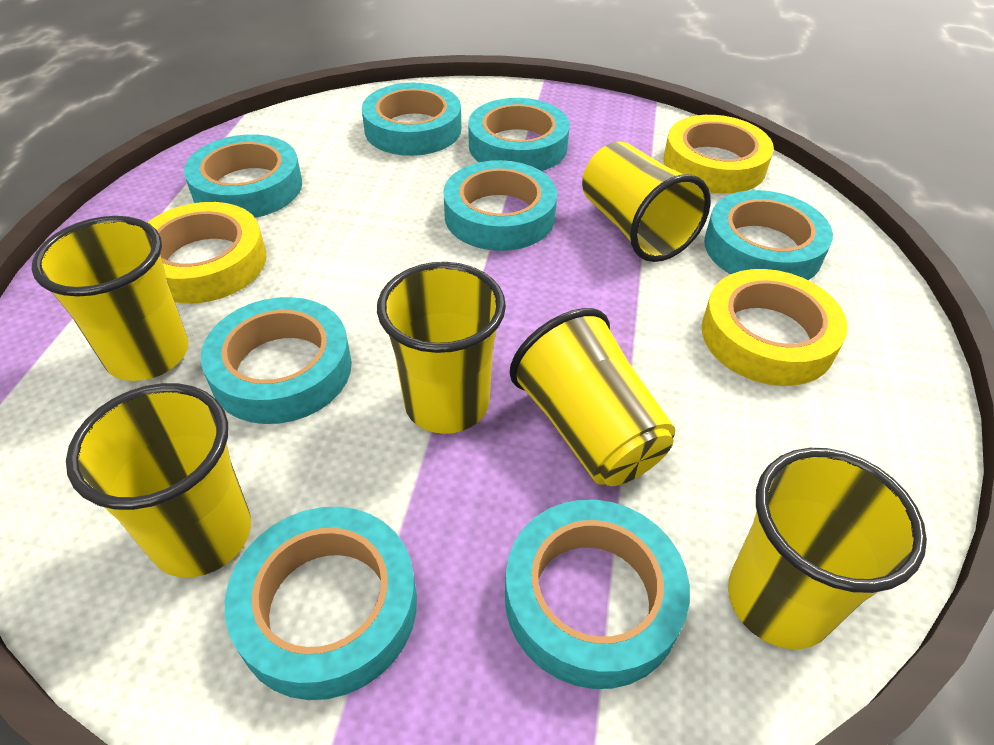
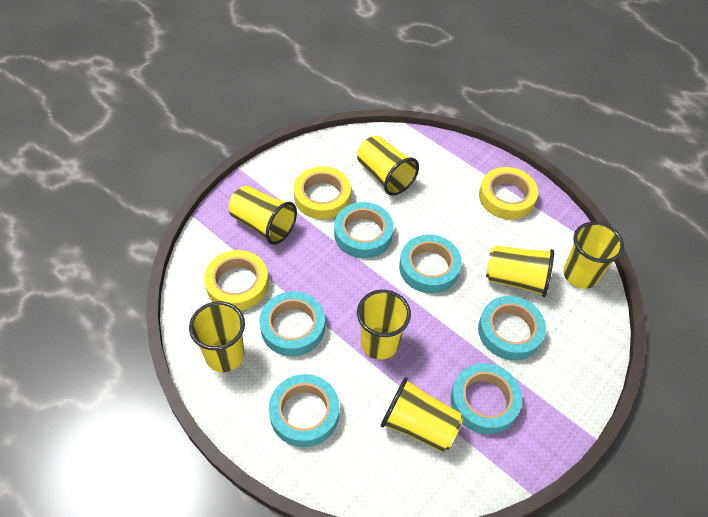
turquoise tape: 8 -> 6
yellow cup: 6 -> 7

